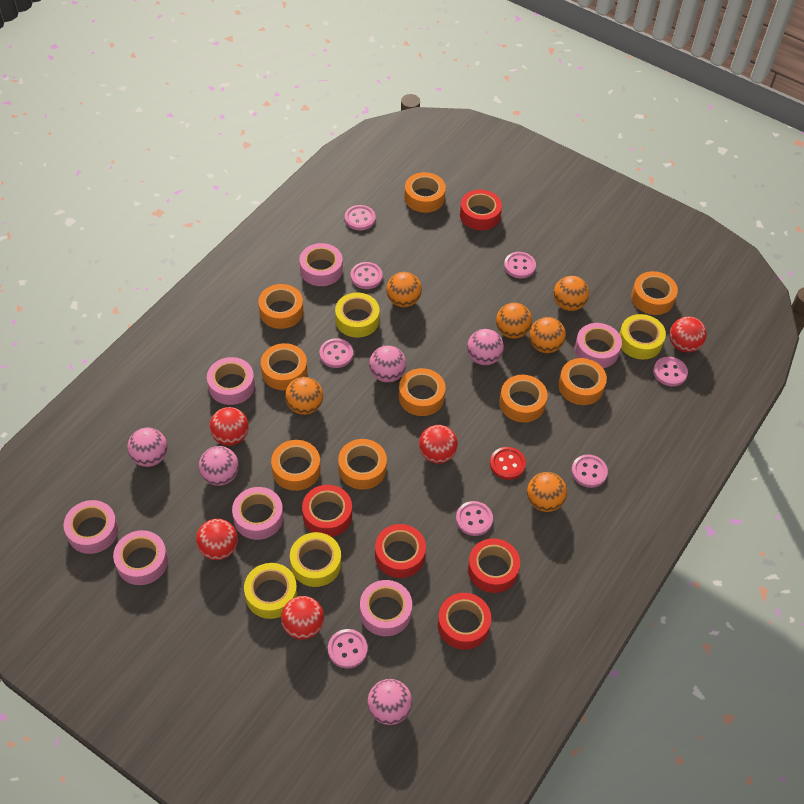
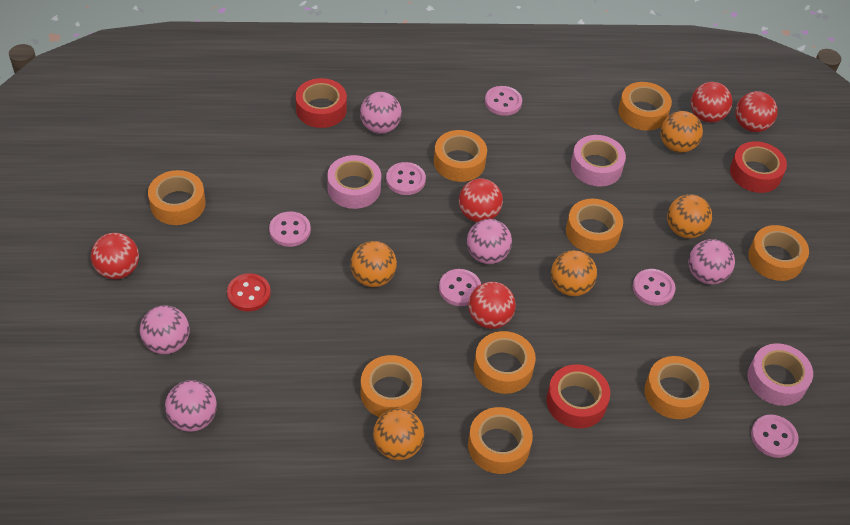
orange ball: 6 -> 5
pink button: 8 -> 6
pink tape: 7 -> 3
red tape: 5 -> 3
yellow tape: 4 -> 0

